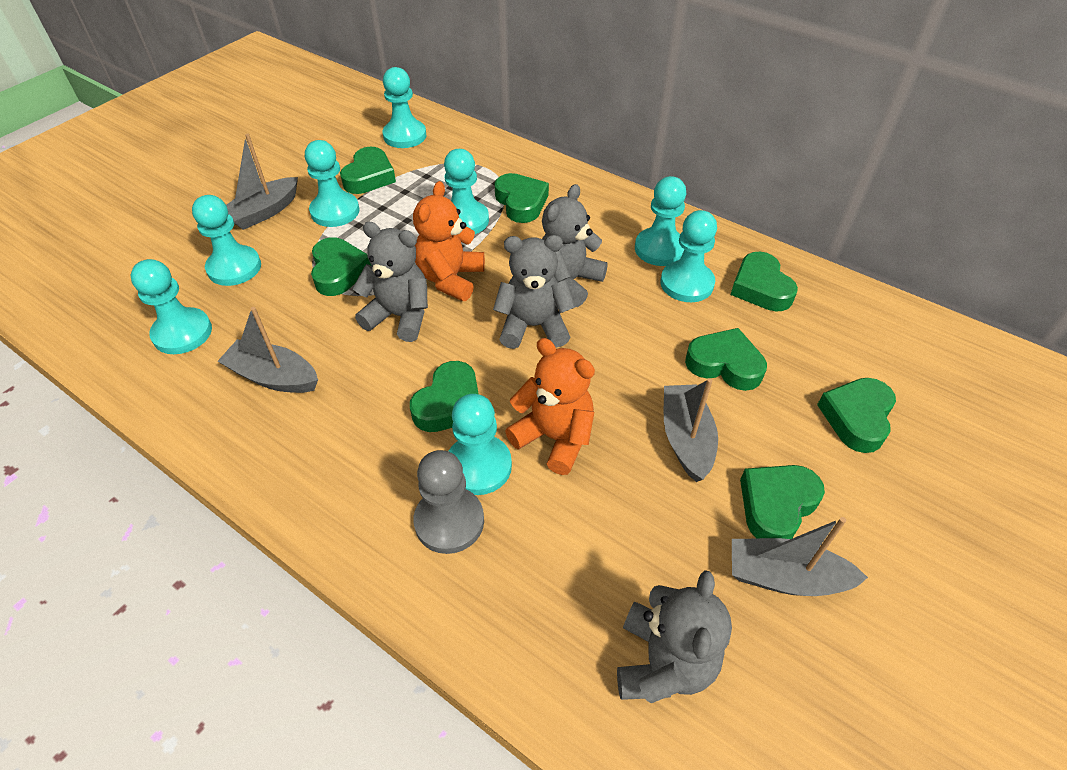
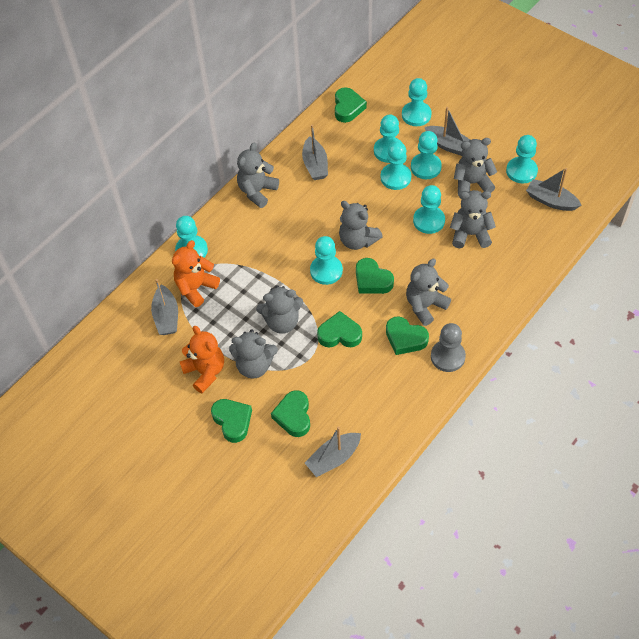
green heart: 8 -> 6
grey boat: 4 -> 5
grey teddy bear: 4 -> 7

